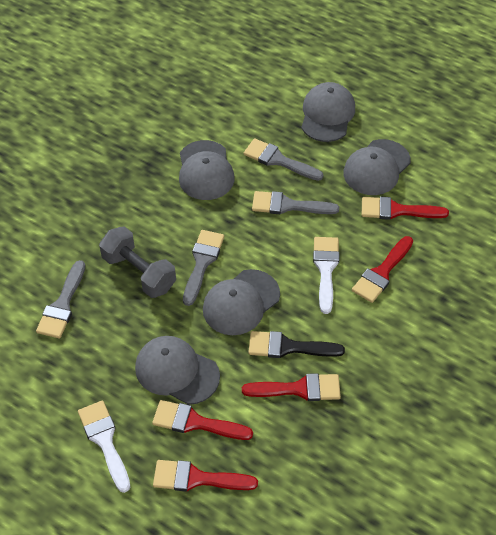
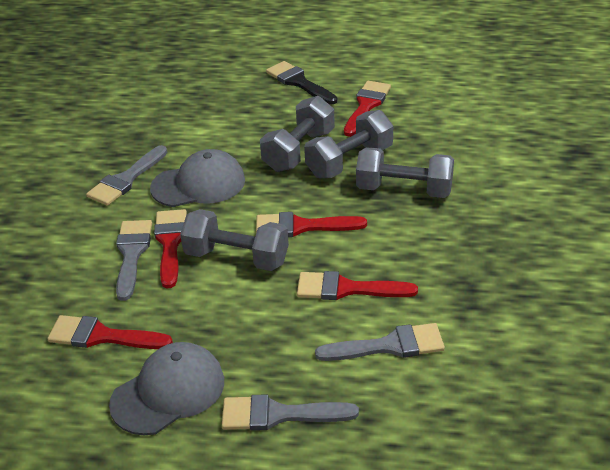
grey cap: 5 -> 2
grey dumbbell: 1 -> 4
white brush: 2 -> 0

